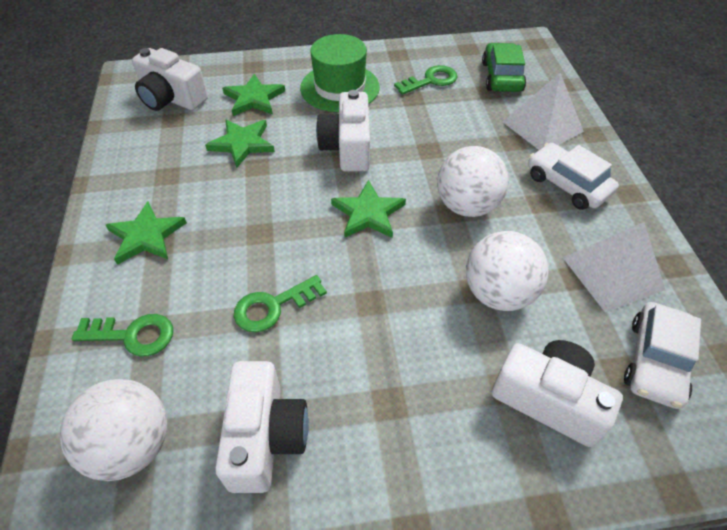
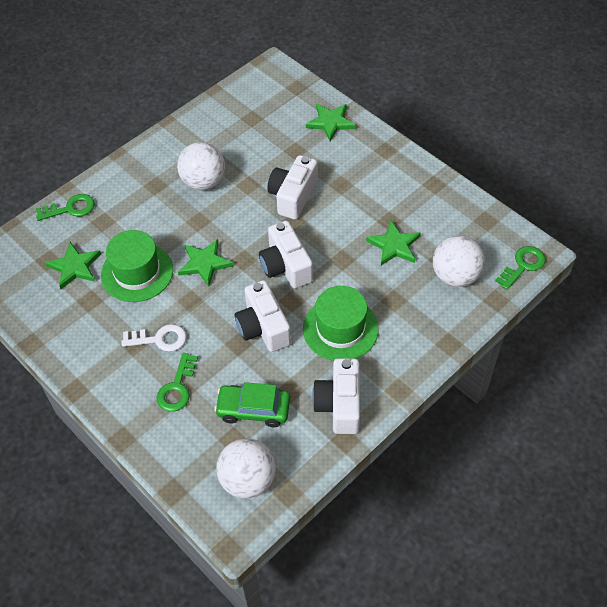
green hat: 1 -> 2
white car: 2 -> 0
white key: 0 -> 1
white pyramid: 2 -> 0

